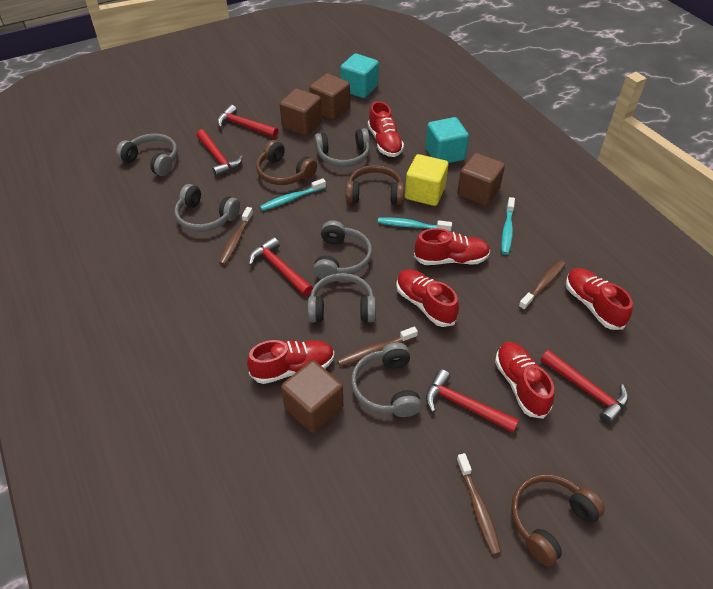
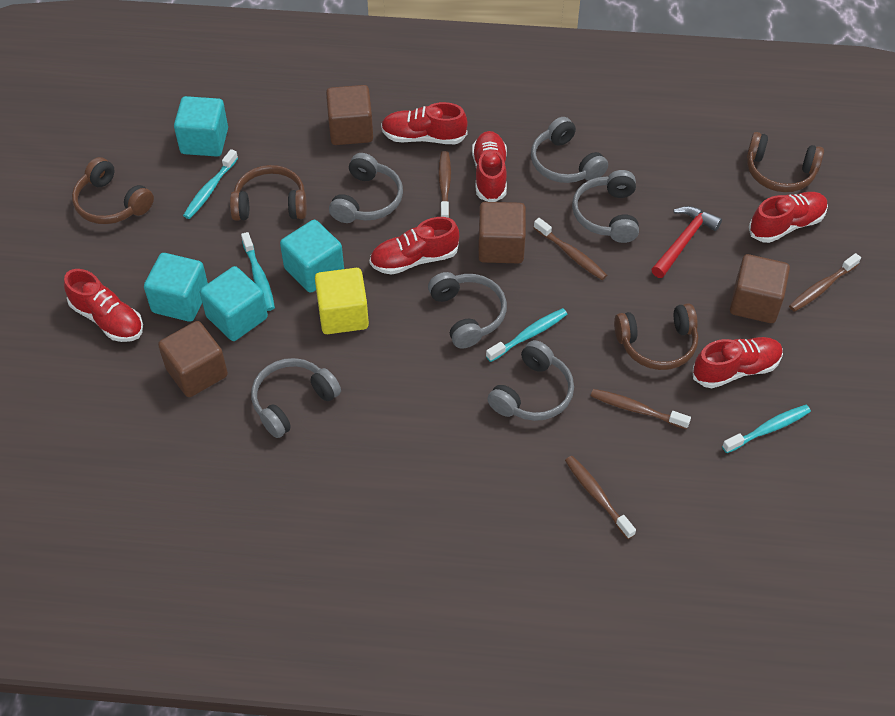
brown headphones: 3 -> 4
brown toothbrush: 4 -> 5
red hammer: 5 -> 1
turquoise cube: 2 -> 4
turquoise toothbrush: 3 -> 4

